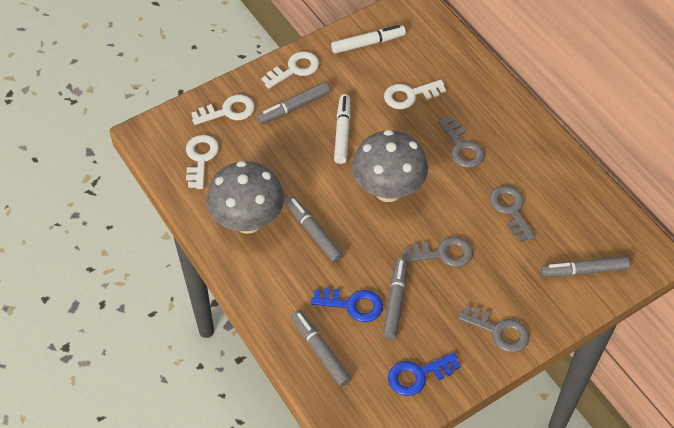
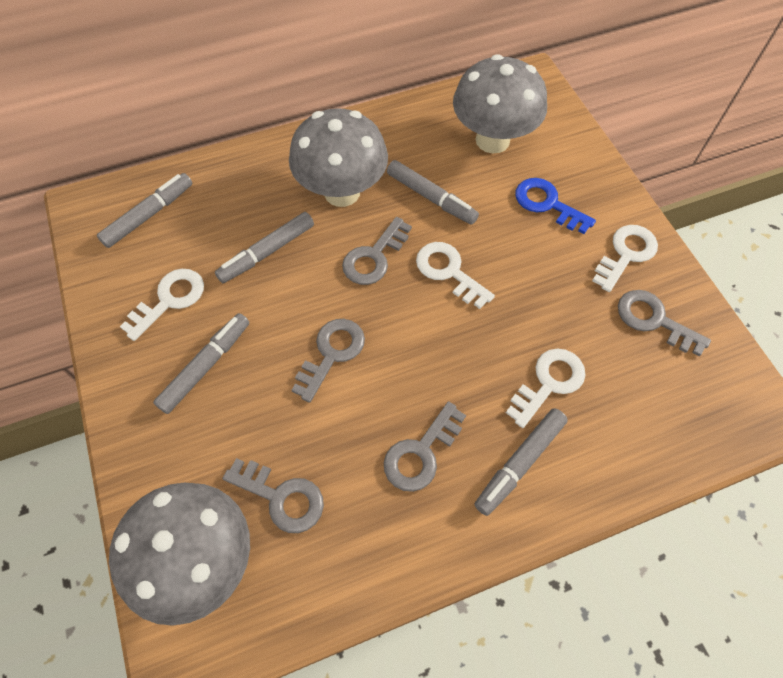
blue key: 2 -> 1
grey key: 4 -> 5
grey mushroom: 2 -> 3
white marker: 2 -> 0

